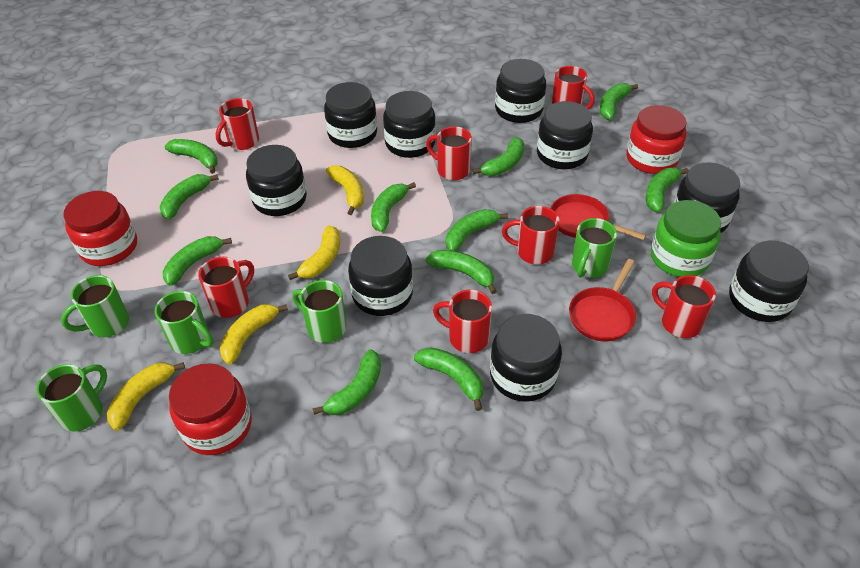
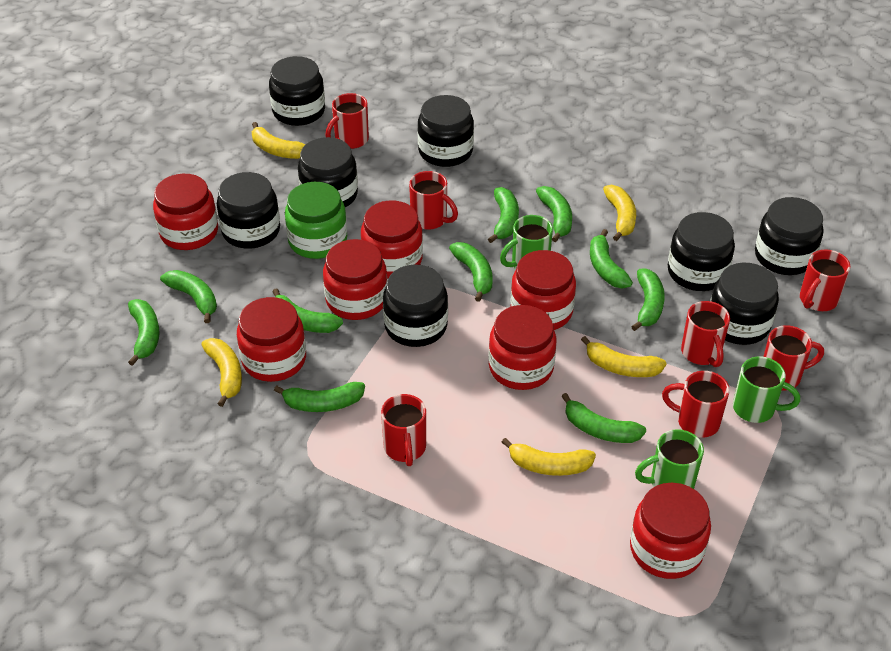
black jar: 9 -> 8
green banana: 11 -> 10
green mug: 5 -> 3
red jar: 3 -> 7
red pan: 2 -> 0
yellow banana: 4 -> 5

